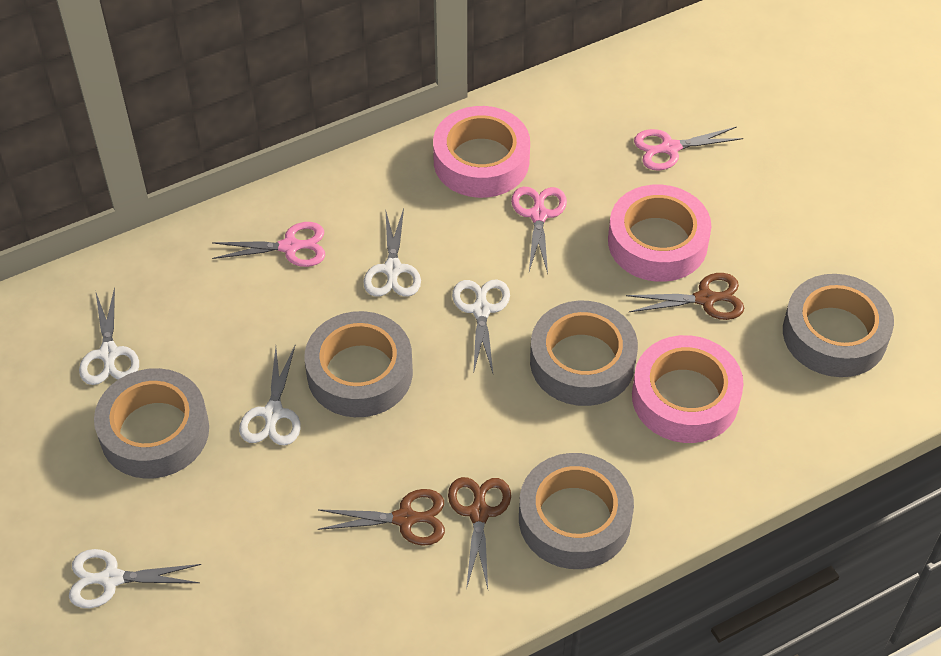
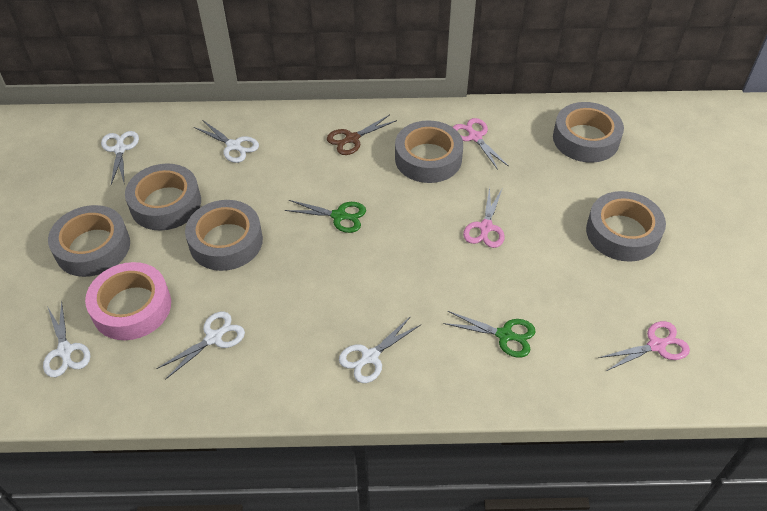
brown scissors: 3 -> 1
green scissors: 0 -> 2
grey tape: 5 -> 6
pink tape: 3 -> 1

